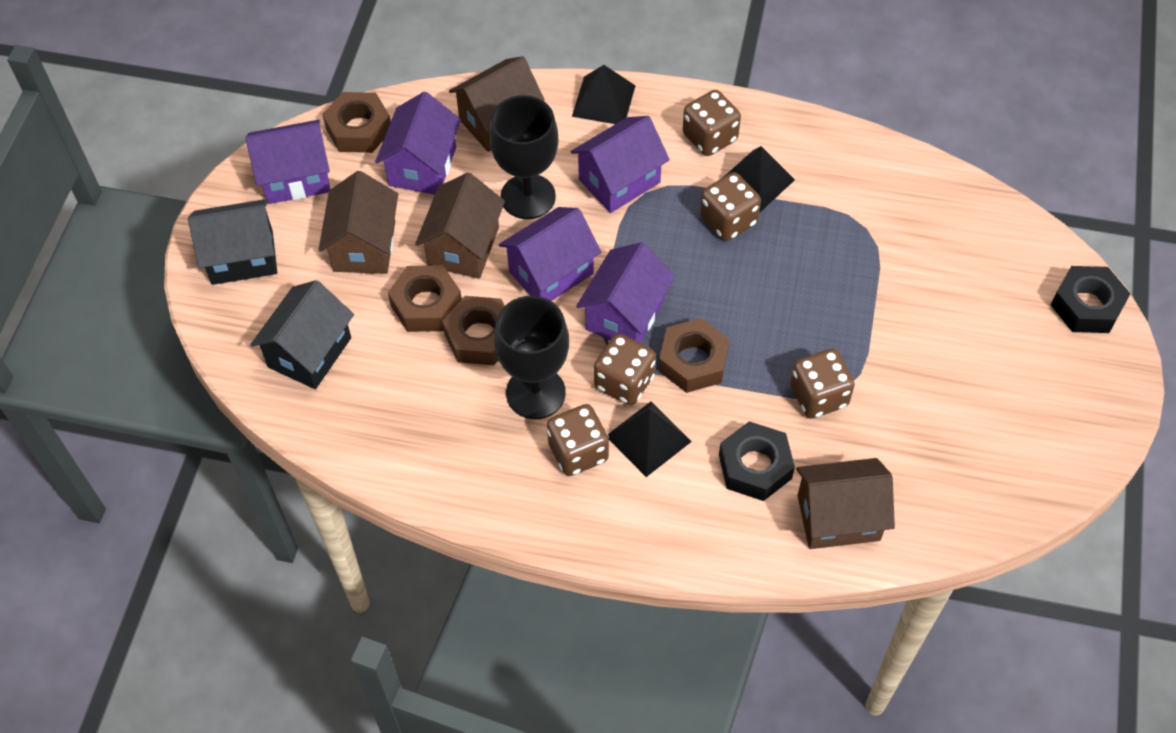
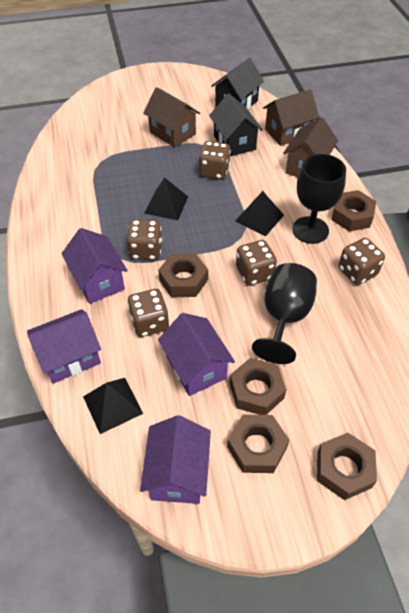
black nut: 2 -> 0
brown house: 4 -> 3
brown nut: 4 -> 5
purple house: 5 -> 4

